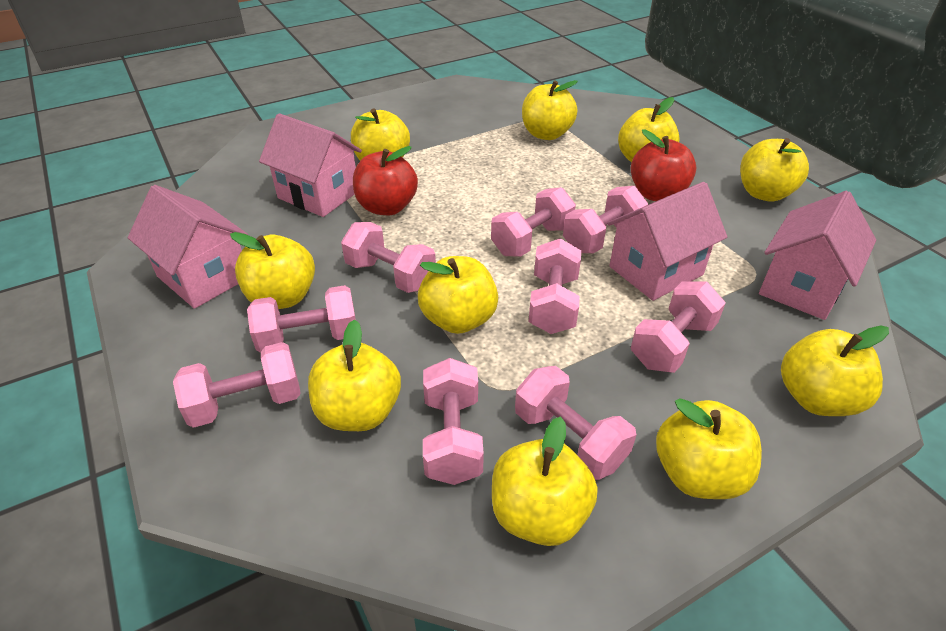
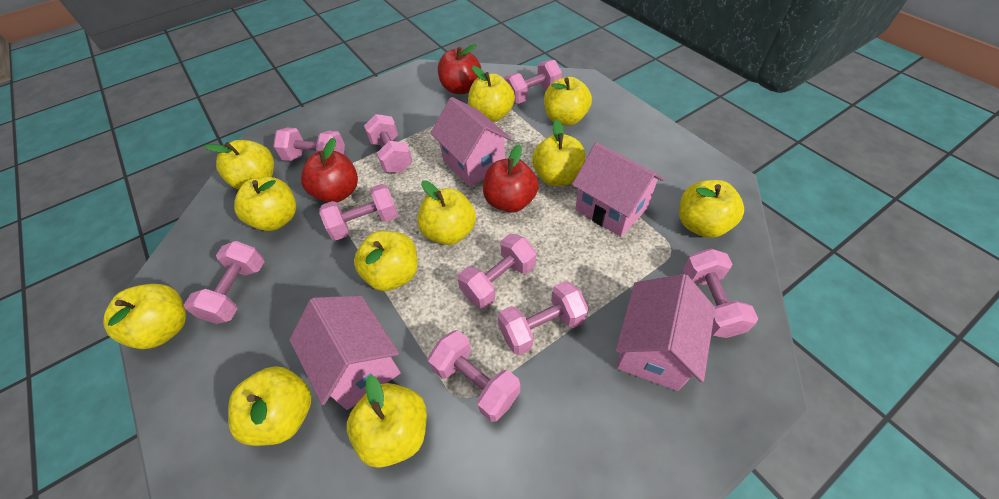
red apple: 2 -> 3
yellow apple: 10 -> 11

